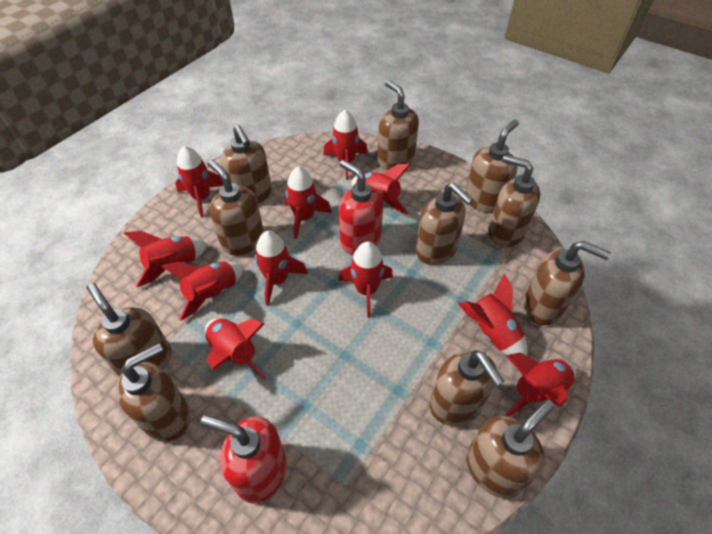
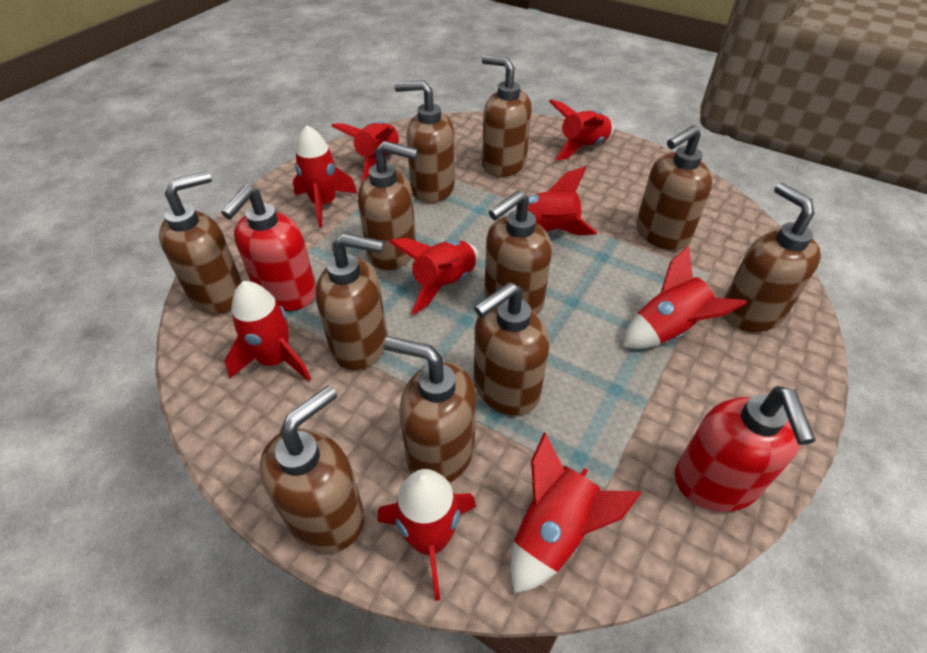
red rocket: 11 -> 9

